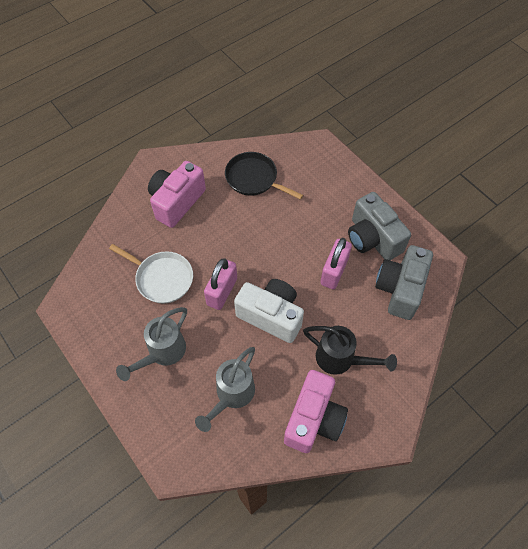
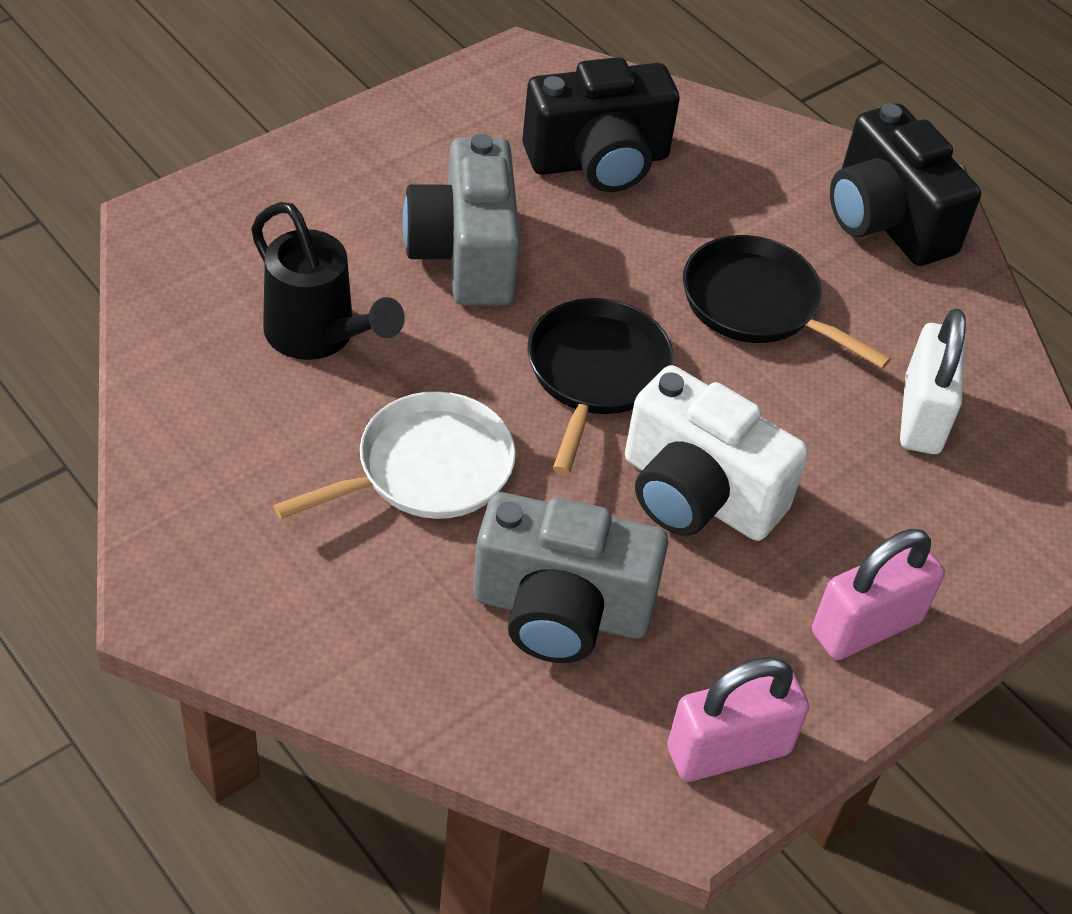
black camera: 0 -> 2
black pan: 1 -> 2
grey watering can: 2 -> 0
pink camera: 2 -> 0
white padlock: 0 -> 1

